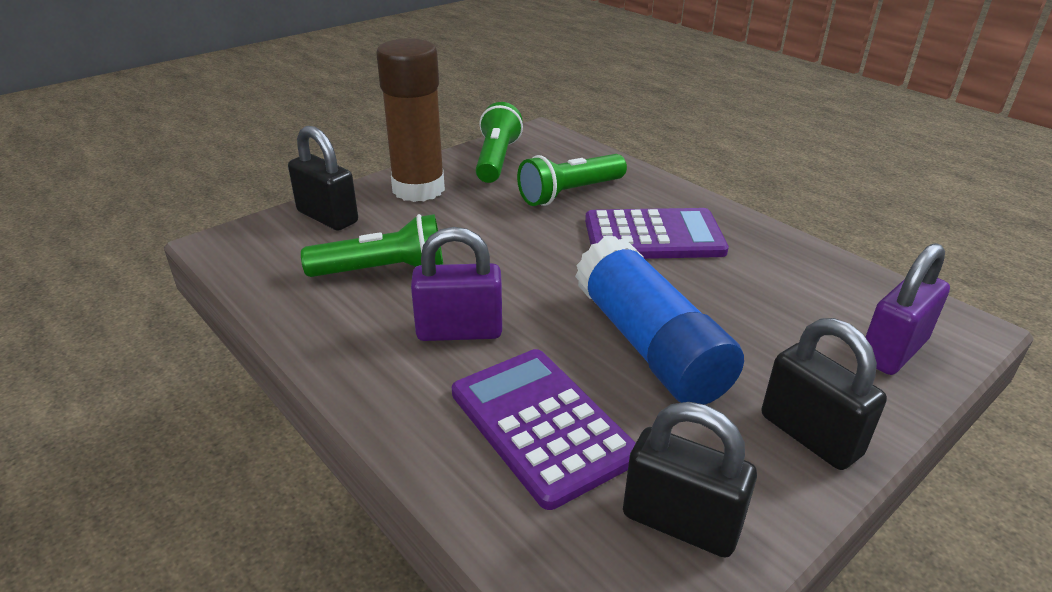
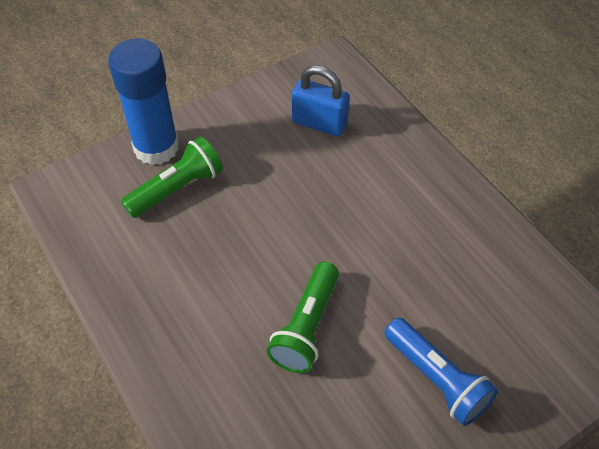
black padlock: 3 -> 0
blue flashlight: 0 -> 1
blue padlock: 0 -> 1
brown glue stick: 1 -> 0
green flashlight: 3 -> 2
purple calculator: 2 -> 0
purple padlock: 2 -> 0

